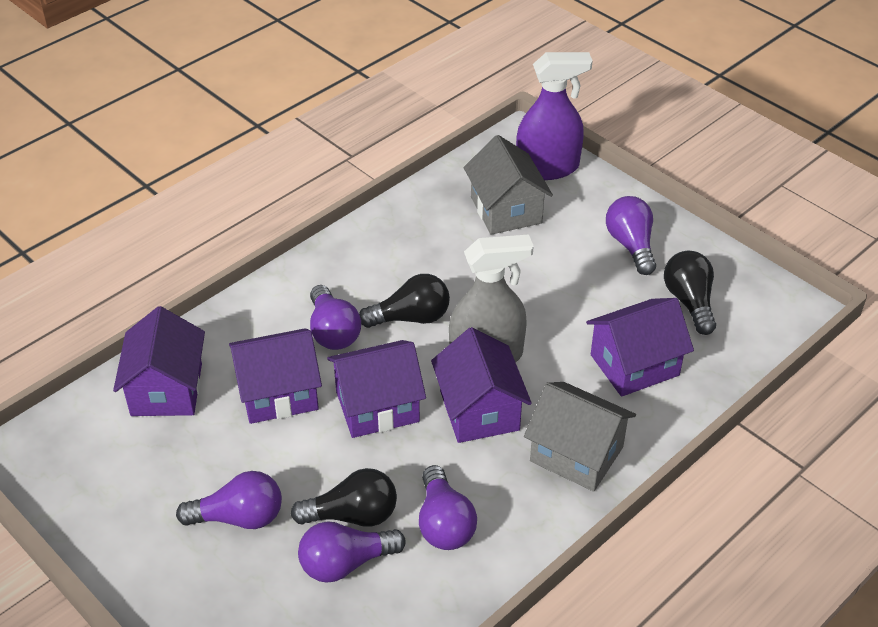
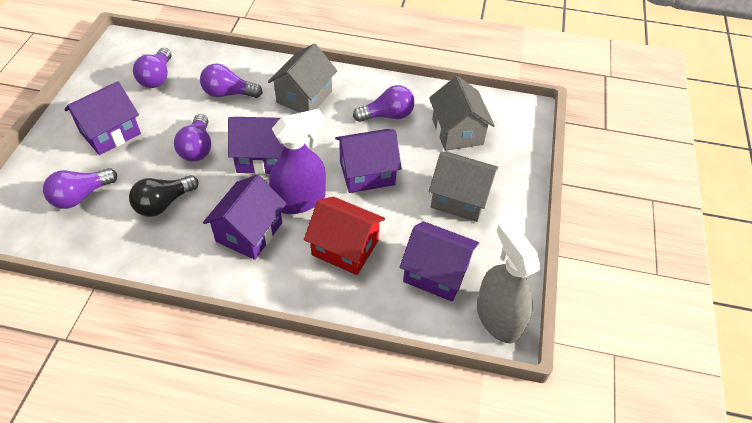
black light bulb: 3 -> 1
grey house: 2 -> 3
red house: 0 -> 1

